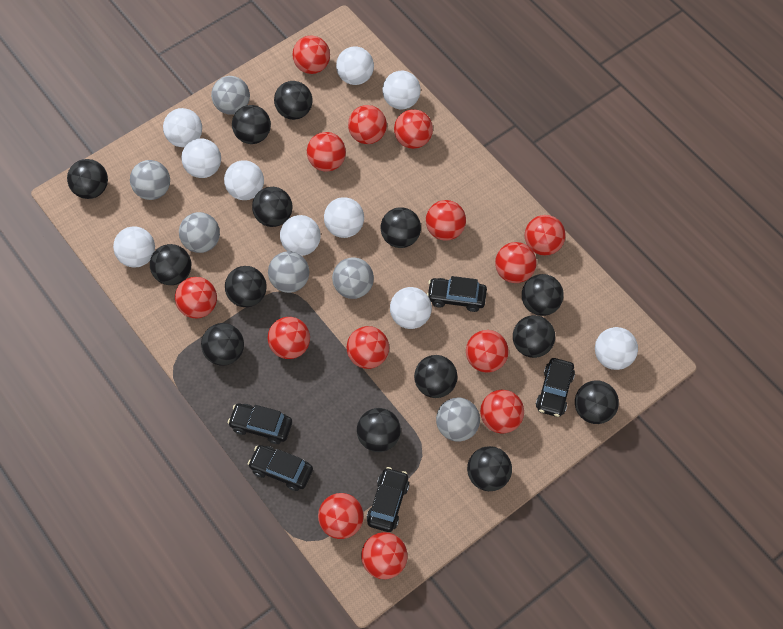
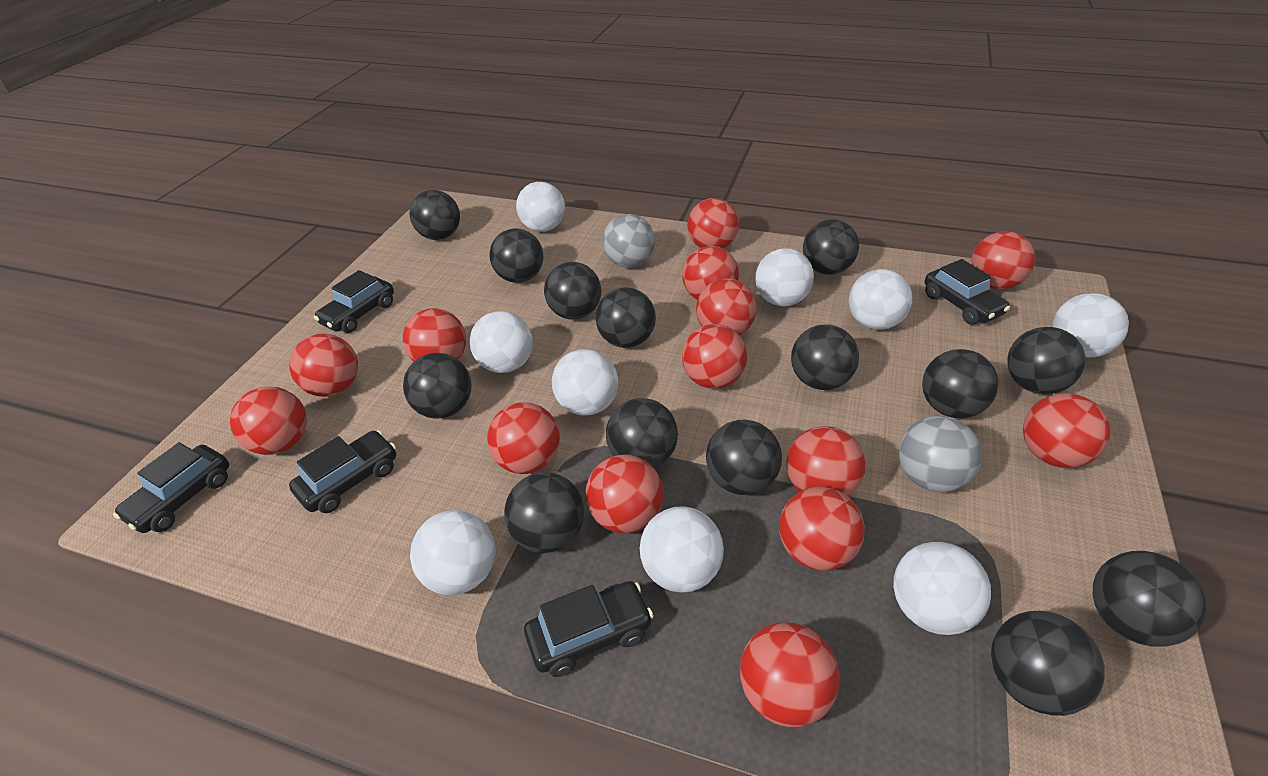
grey ball: 6 -> 2
white ball: 10 -> 9

